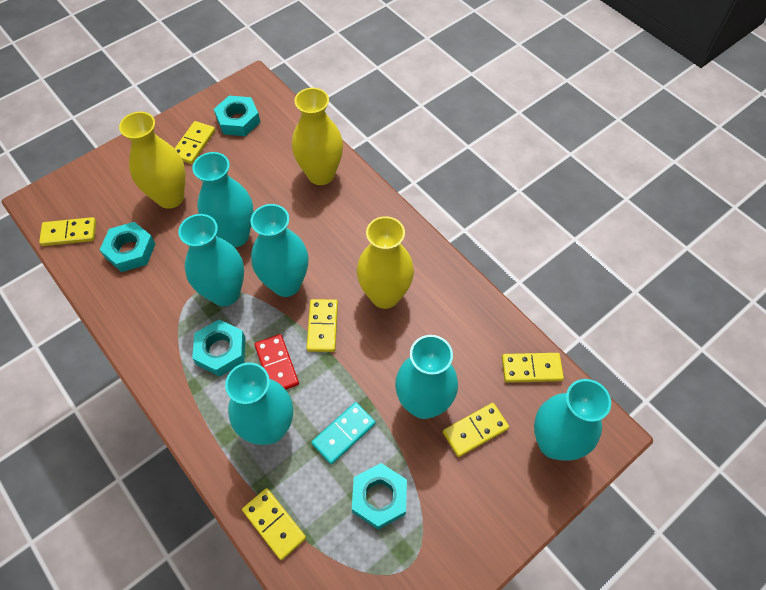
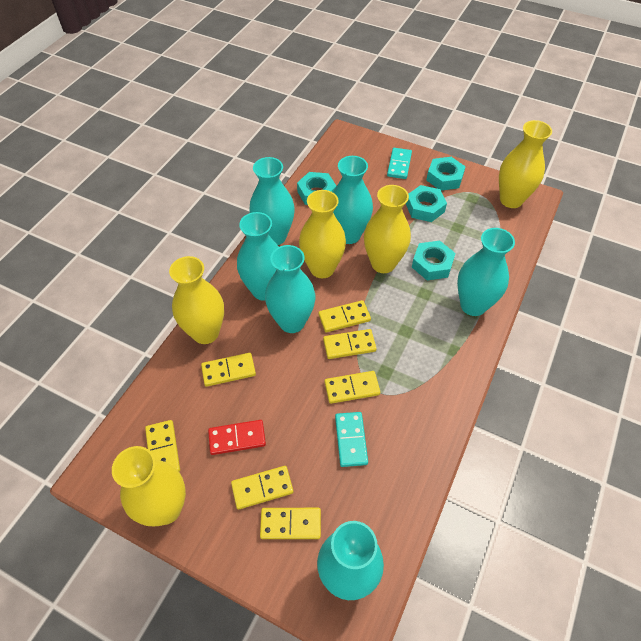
turquoise domino: 1 -> 2
yellow domino: 6 -> 7
yellow vase: 3 -> 5

